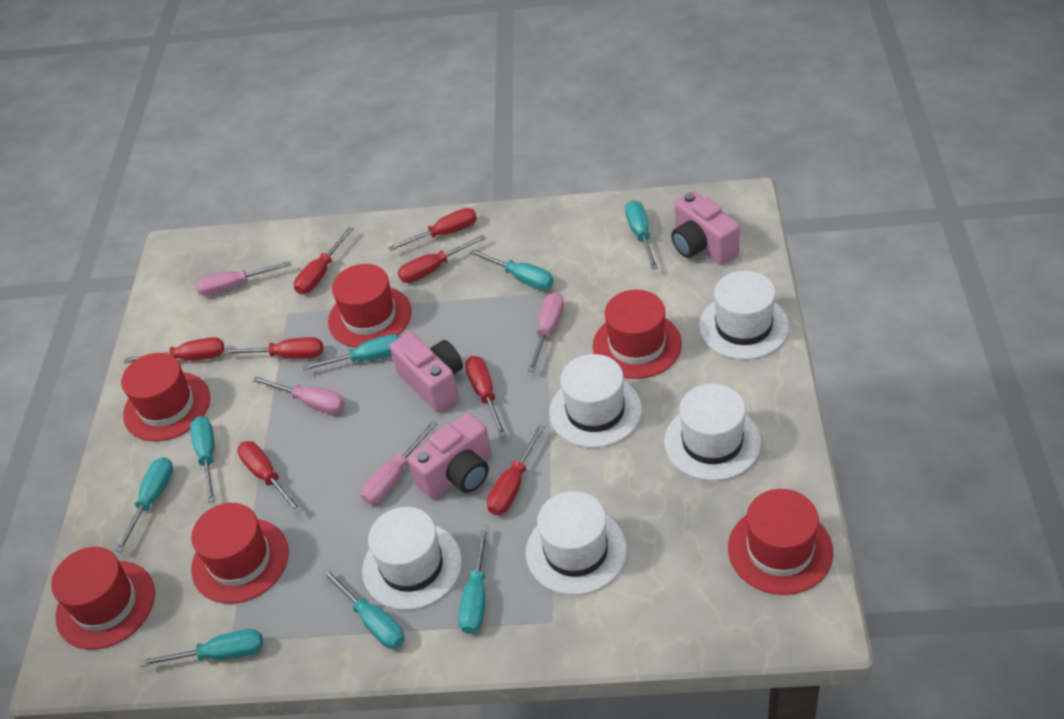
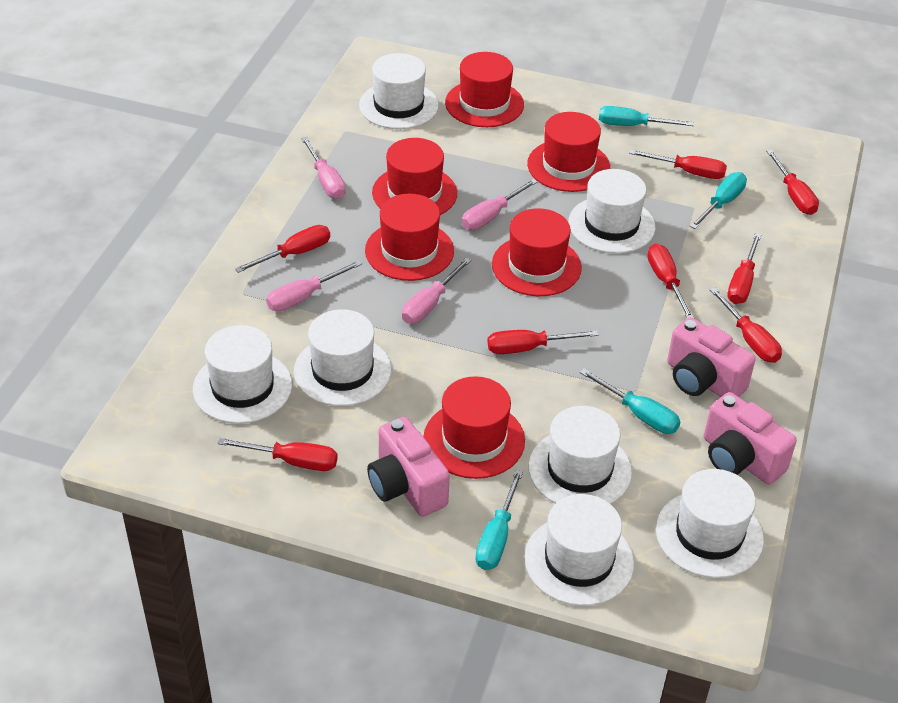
turquoise screwdriver: 8 -> 4
white hat: 5 -> 7

